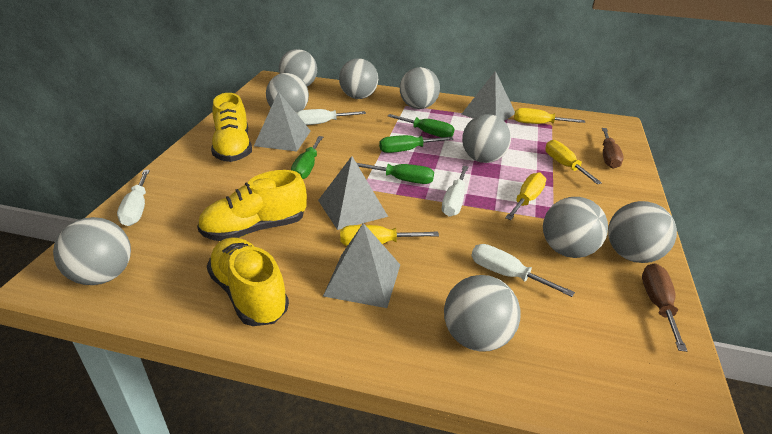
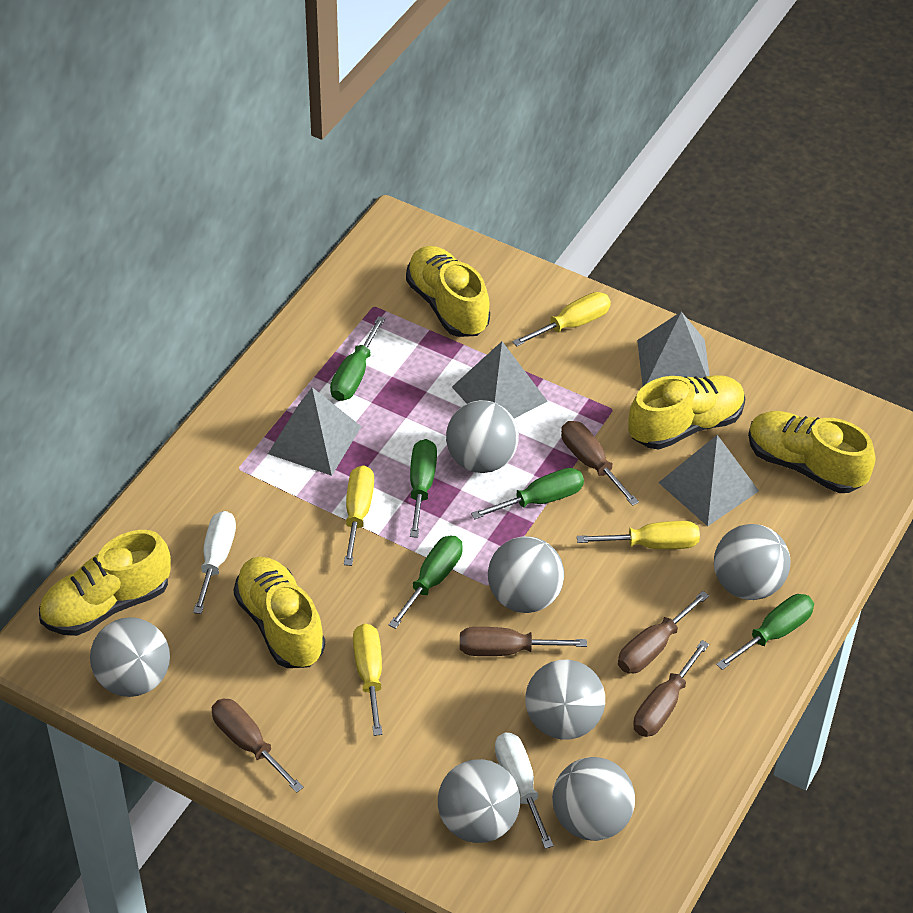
brown screwdriver: 2 -> 5
green screwdriver: 4 -> 5
grey ball: 9 -> 7
white screwdriver: 4 -> 2
yellow shoe: 3 -> 5

